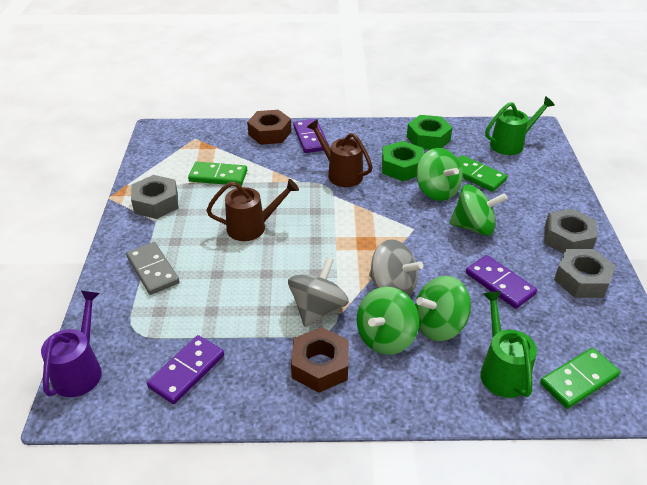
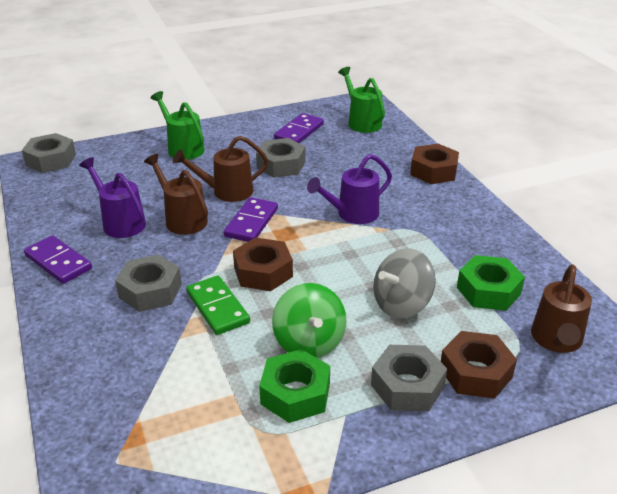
brown nut: 2 -> 3
brown watering can: 2 -> 3
green domino: 3 -> 1
green spinning top: 4 -> 1
grey domino: 1 -> 0
grey nut: 3 -> 4
grey spinning top: 2 -> 1
purple watering can: 1 -> 2

